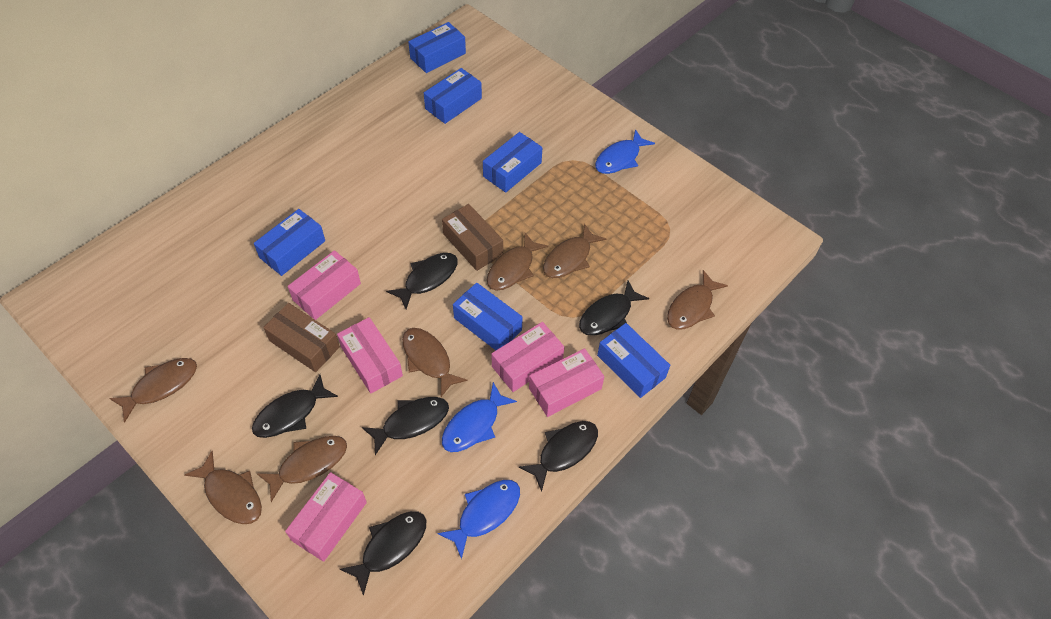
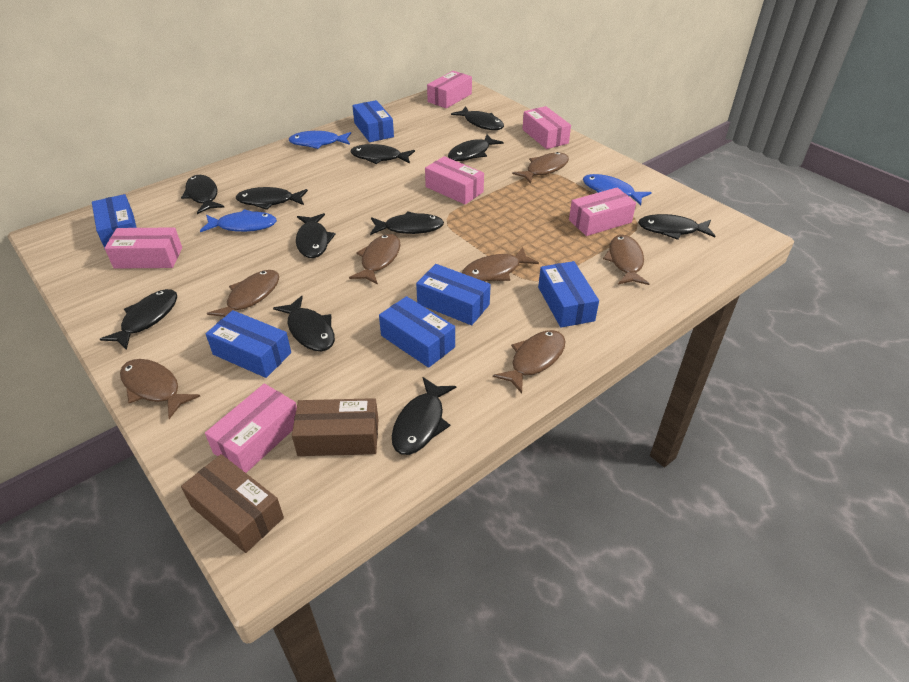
black fish: 6 -> 11
pink box: 5 -> 6

